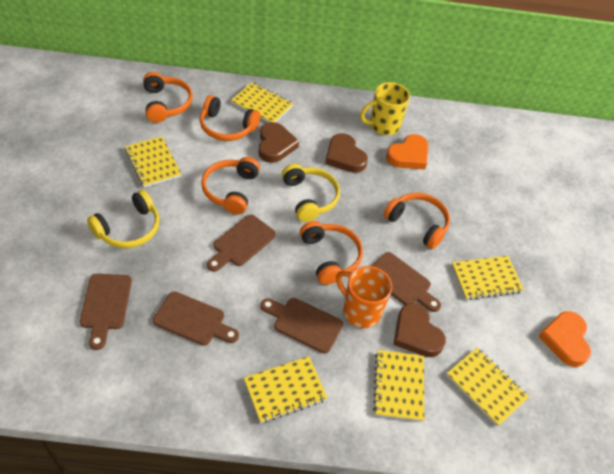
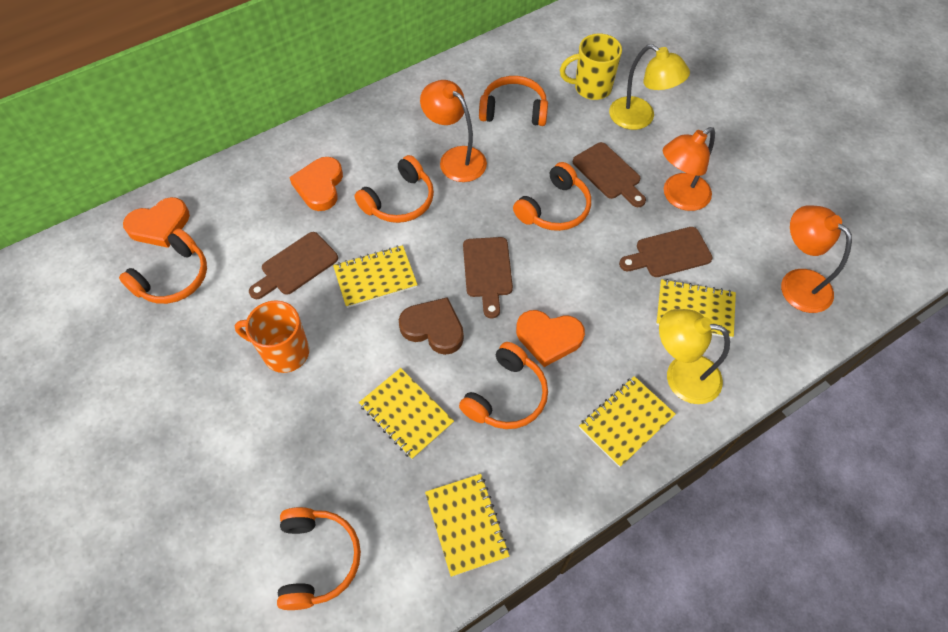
brown cutting board: 5 -> 4
brown heart: 3 -> 1
orange headphones: 5 -> 6
orange heart: 2 -> 3
orange lamp: 0 -> 3
yellow headphones: 2 -> 0
yellow lamp: 0 -> 2
yellow notebook: 6 -> 5

